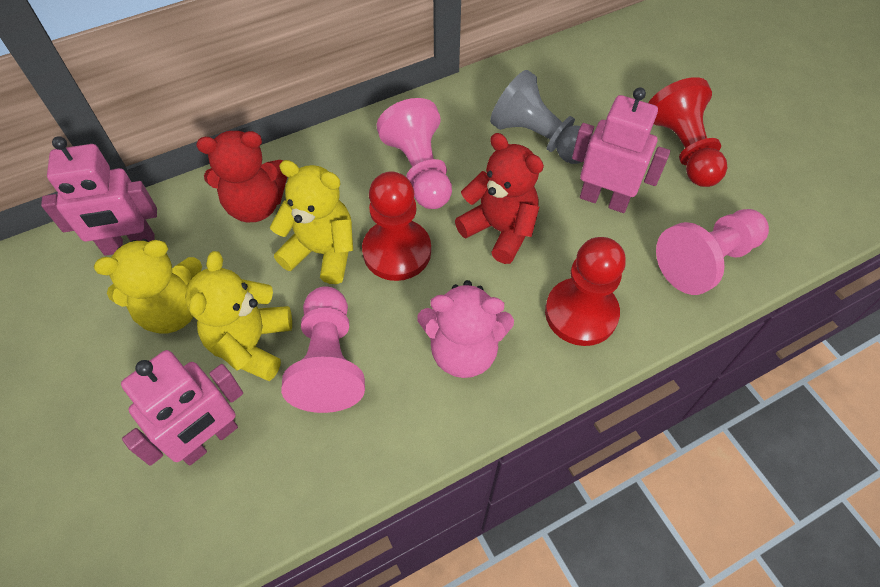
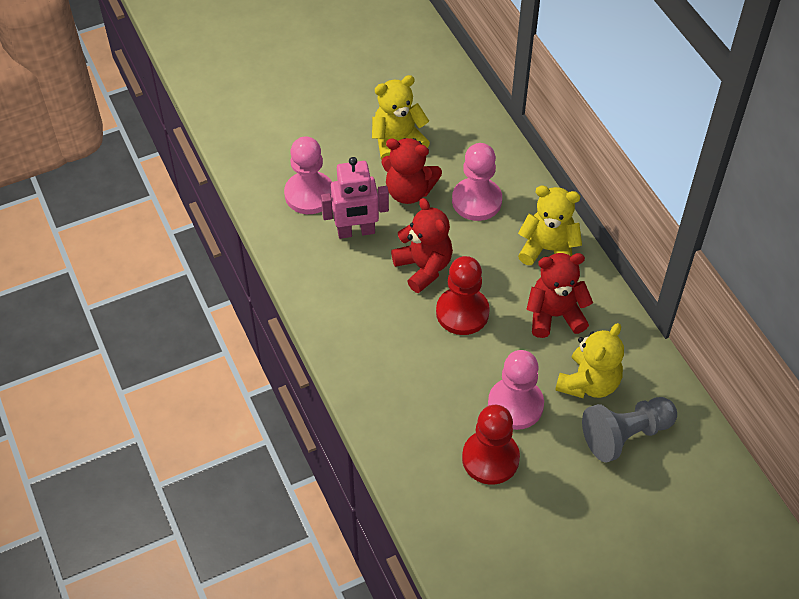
pink robot: 3 -> 1
pink teddy bear: 1 -> 0
red pawn: 3 -> 2
red teddy bear: 2 -> 3

